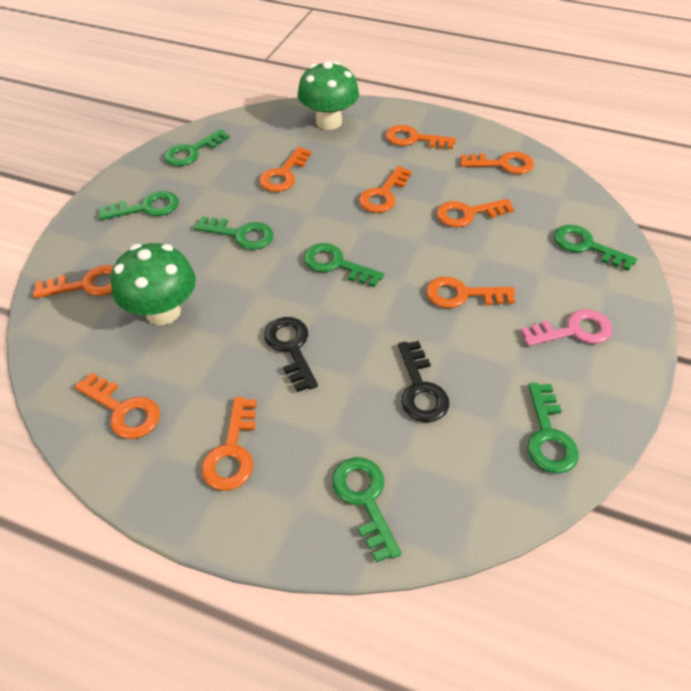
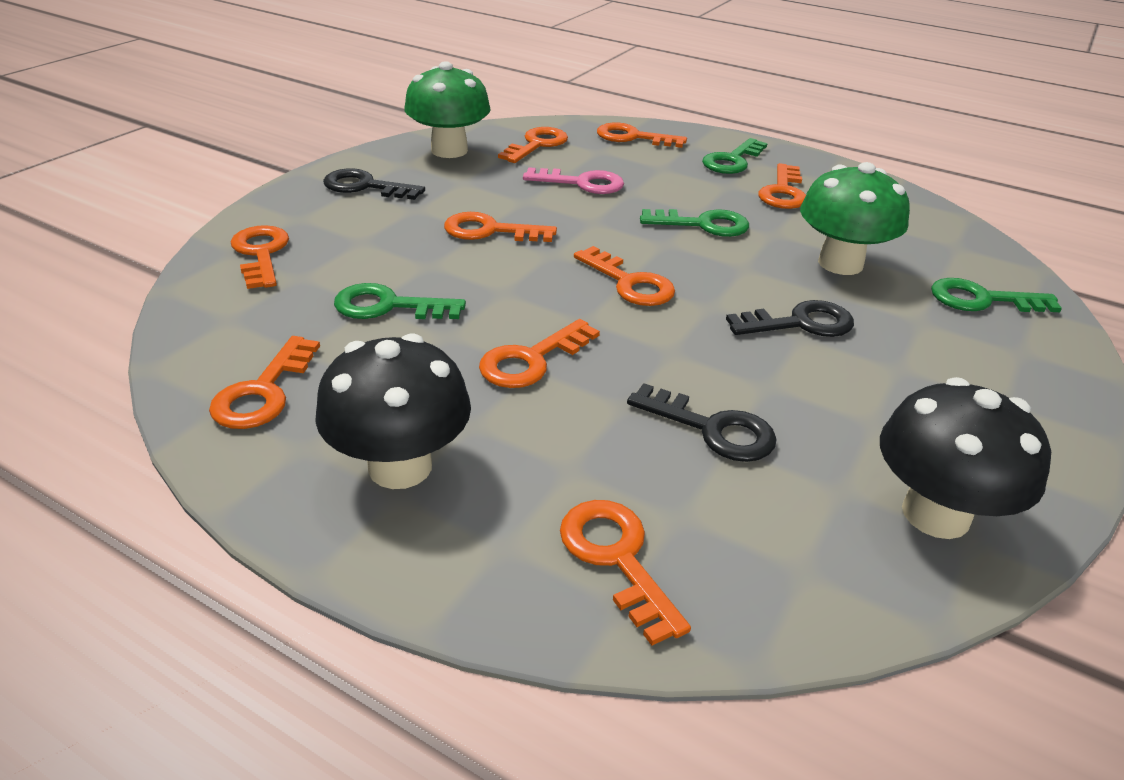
black key: 2 -> 3
black mushroom: 0 -> 2
green key: 7 -> 4

